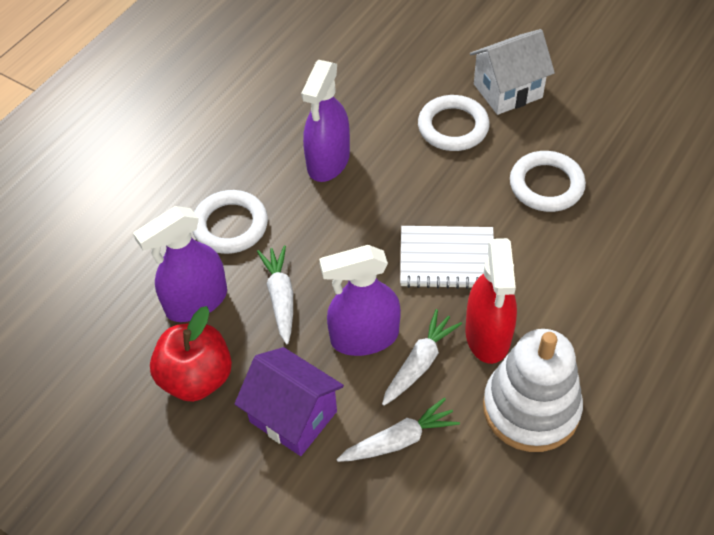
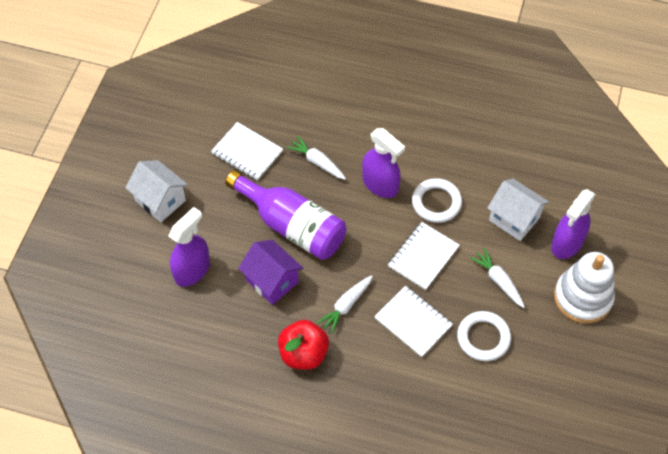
purple bottle: 0 -> 1
red spray bottle: 1 -> 0
white house: 1 -> 2
white notebook: 1 -> 3
white ring: 3 -> 2

